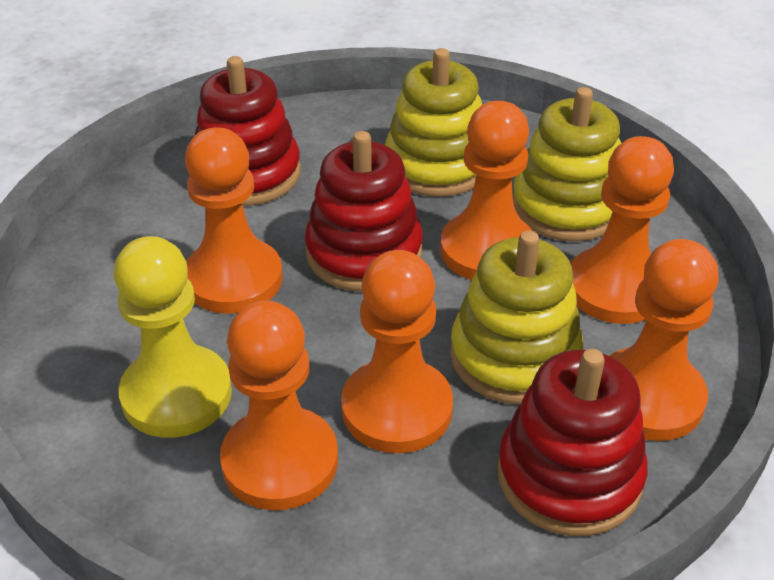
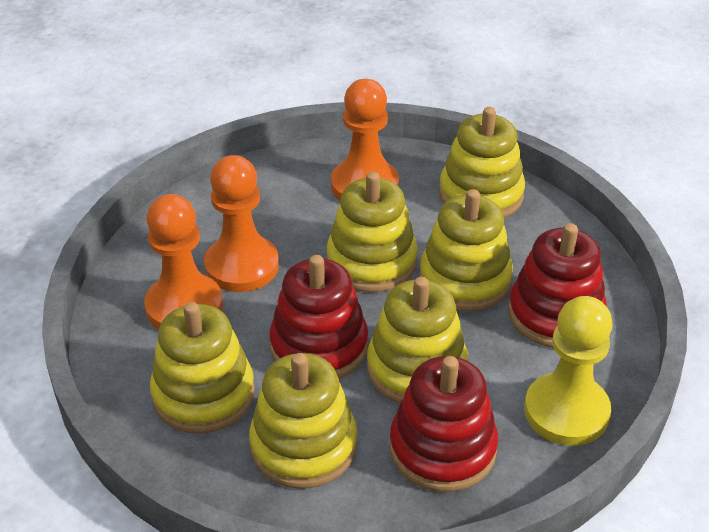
orange pawn: 6 -> 3
yellow stacking toy: 3 -> 6

